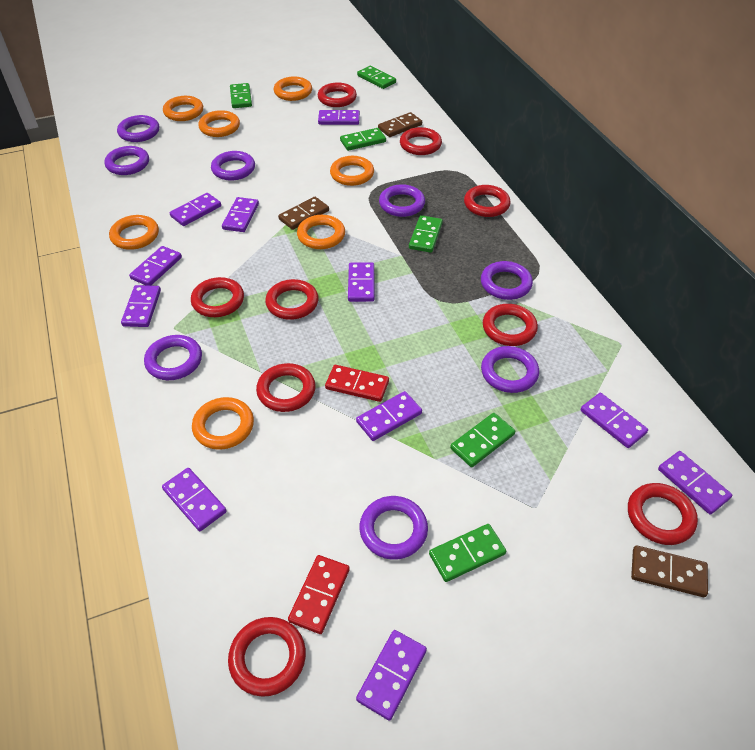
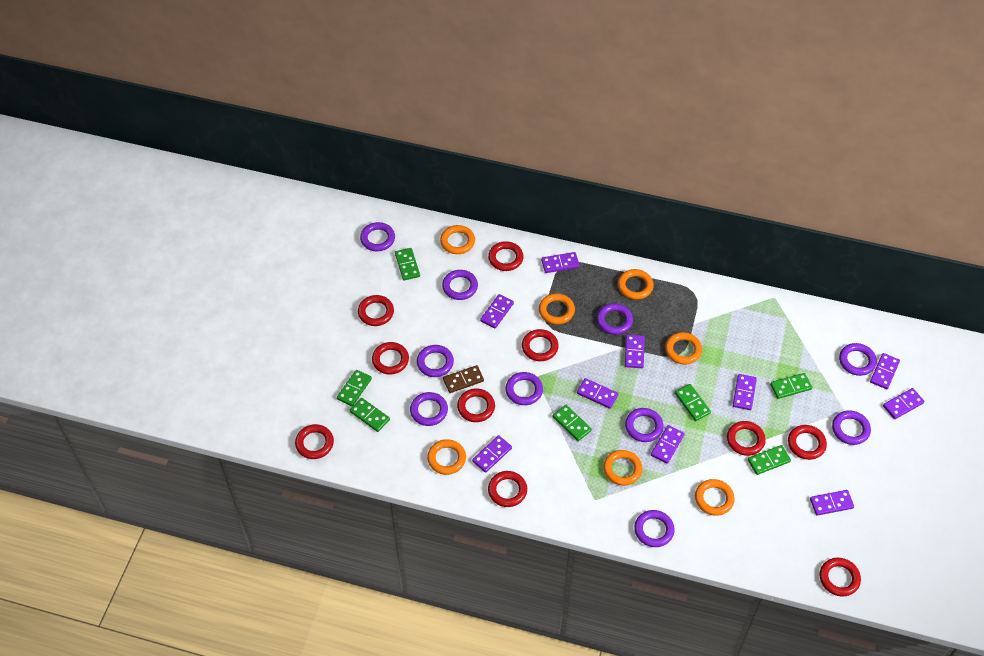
brown domino: 3 -> 1
green domino: 6 -> 7
purple domino: 11 -> 10
purple ring: 8 -> 10
red domino: 2 -> 0
red ring: 9 -> 10

